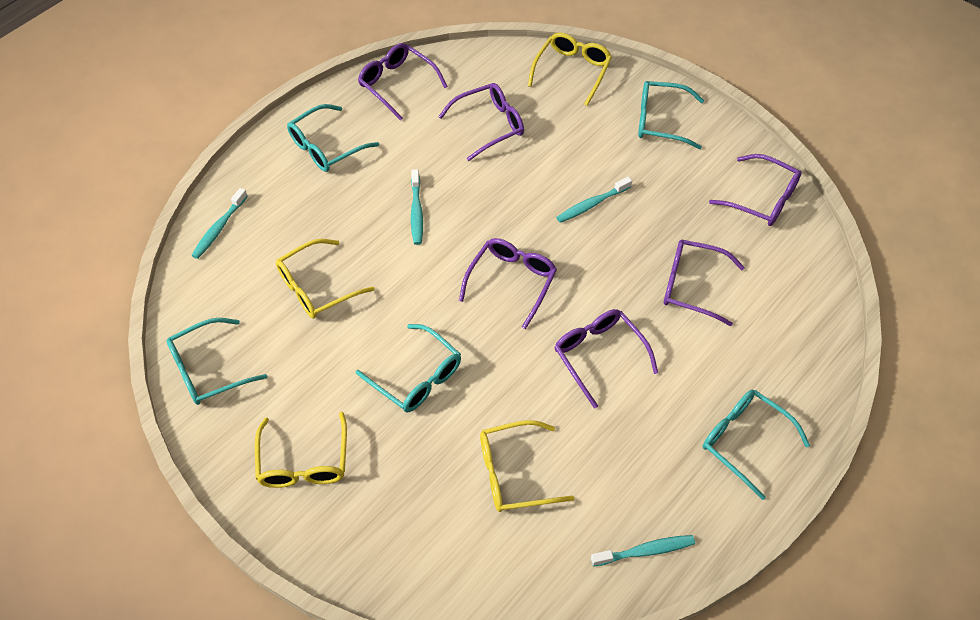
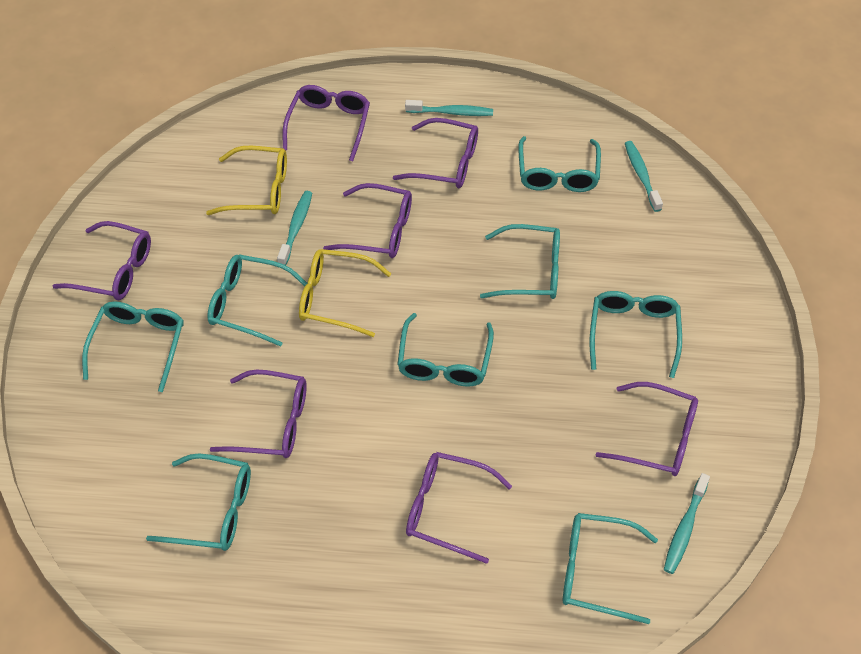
purple glasses: 6 -> 7
turquoise glasses: 5 -> 8
yellow glasses: 4 -> 2

